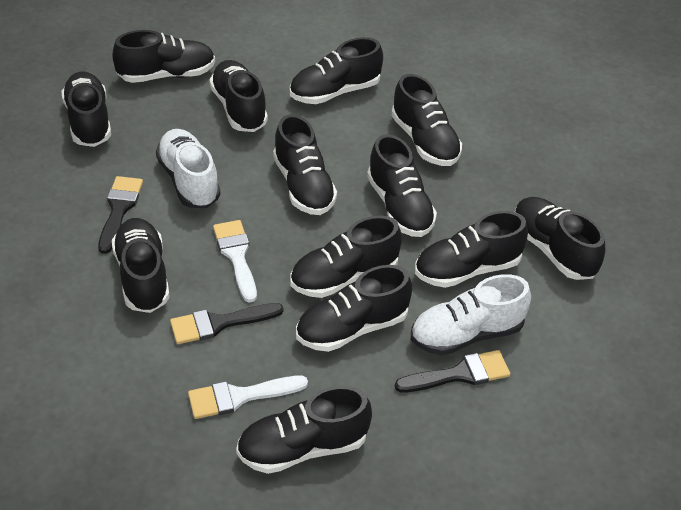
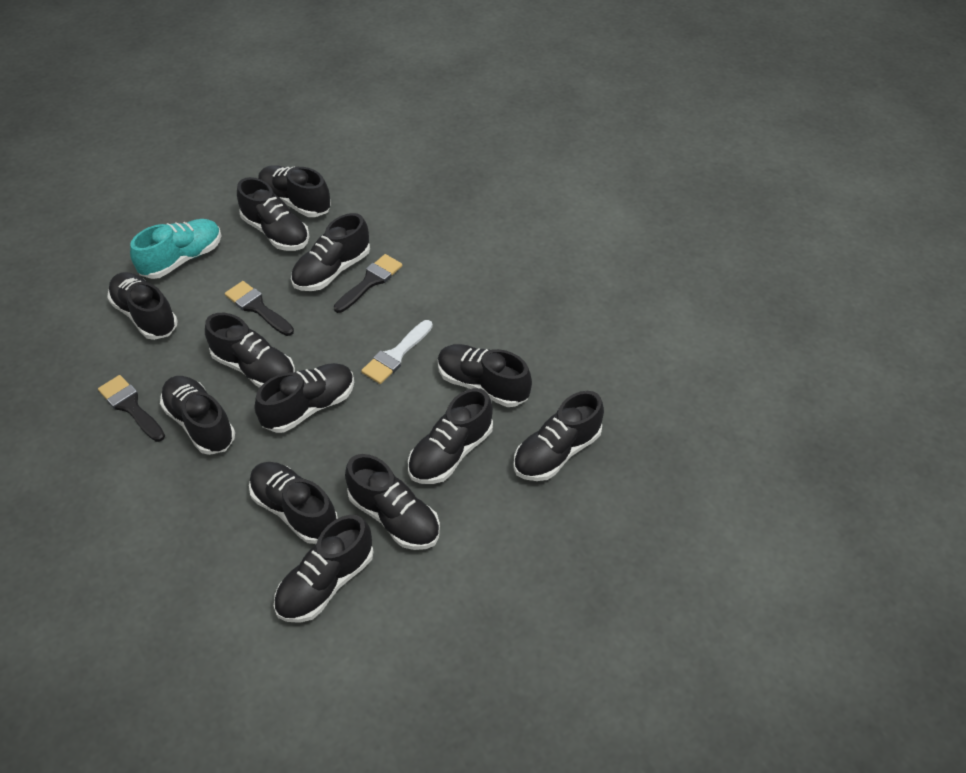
turquoise shoe: 0 -> 1
white brush: 2 -> 1
white shoe: 2 -> 0

